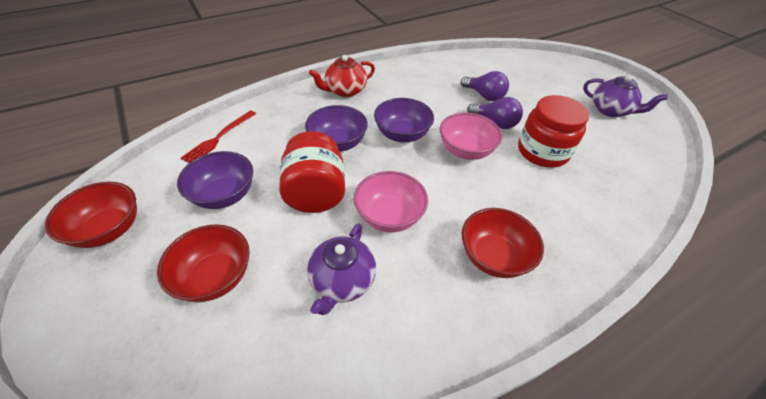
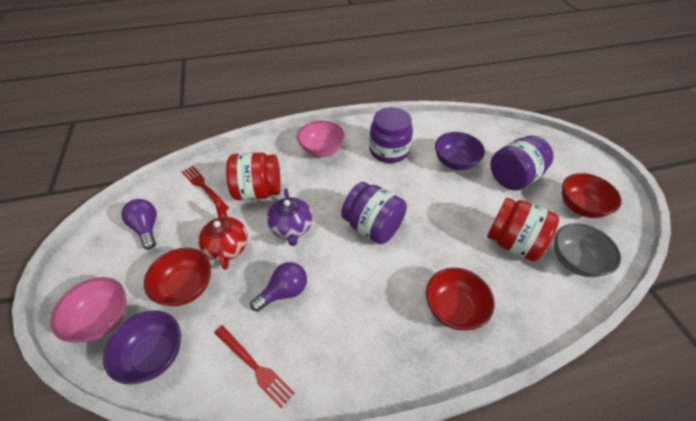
grey bowl: 0 -> 1
purple bowl: 3 -> 2
purple jar: 0 -> 3
purple teapot: 2 -> 1
red fork: 1 -> 2

